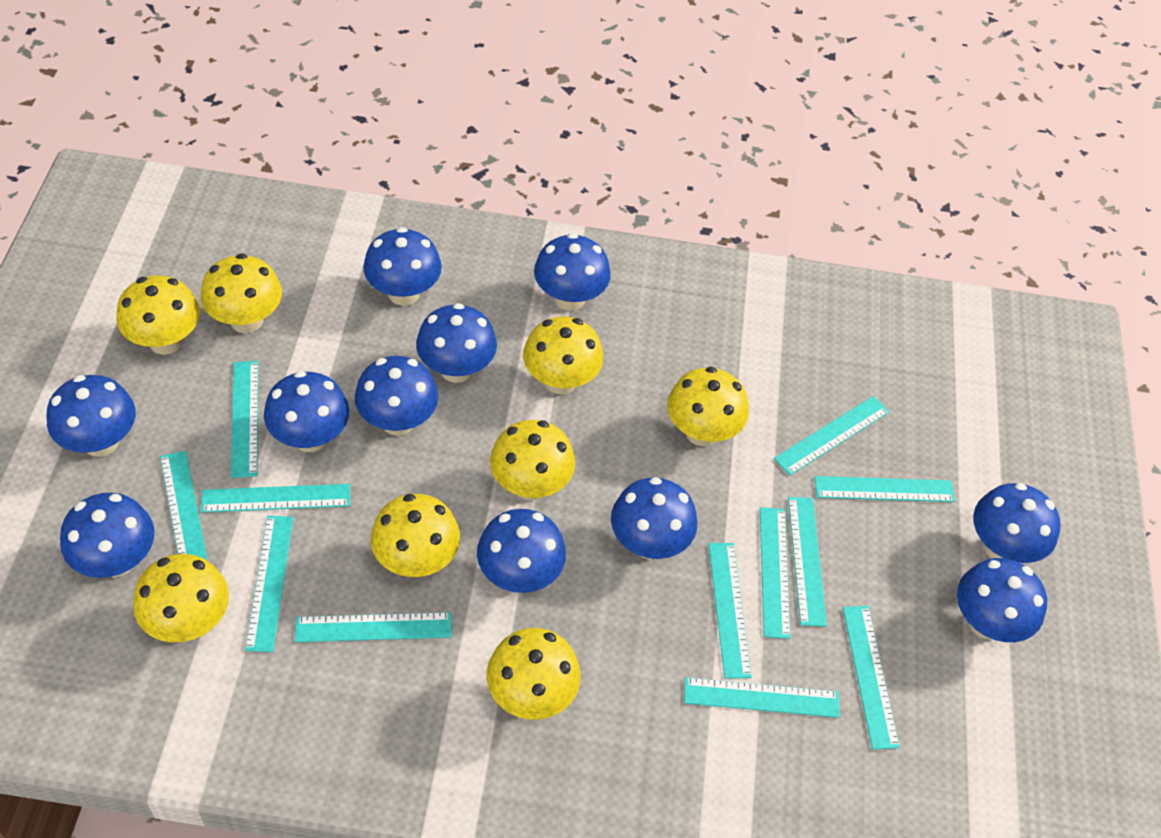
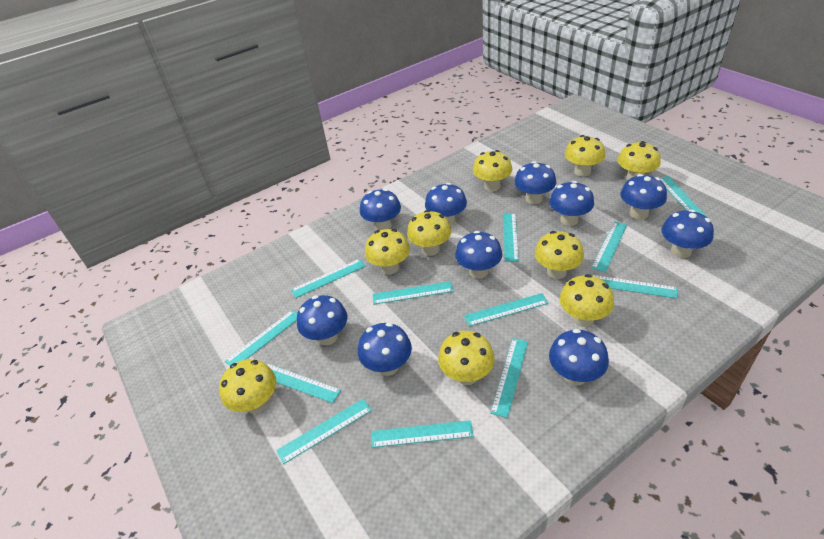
blue mushroom: 11 -> 10
yellow mushroom: 8 -> 9

